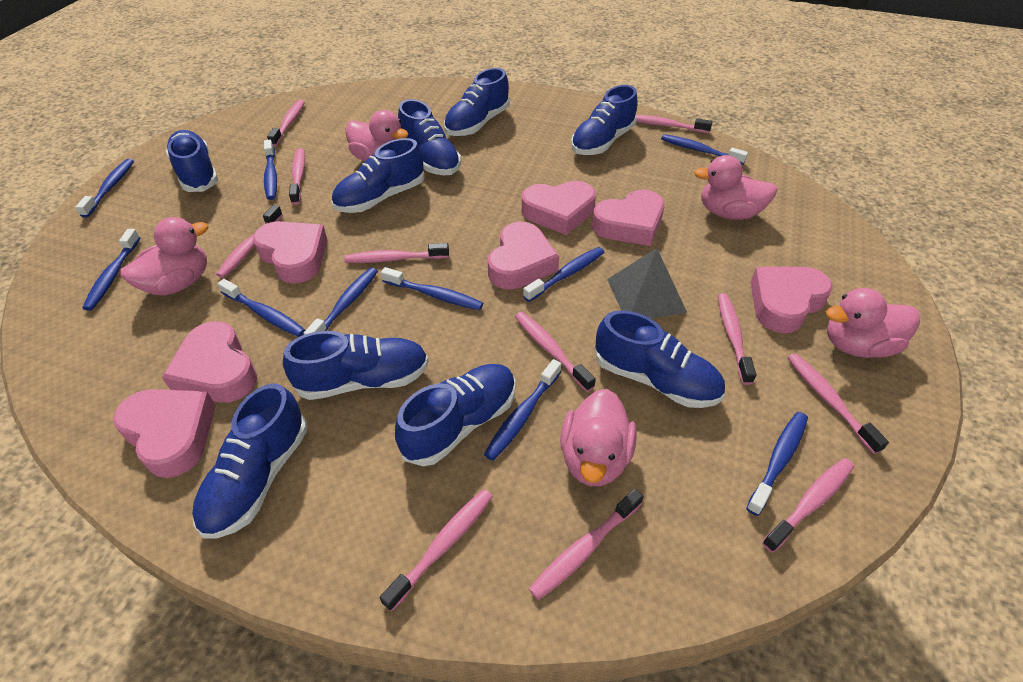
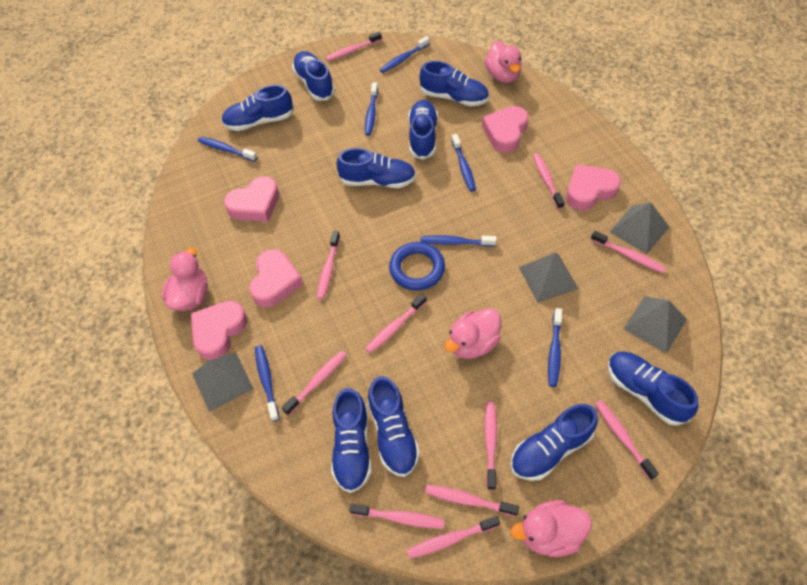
blue ring: 0 -> 1
blue toothbrush: 10 -> 7
grey pyramid: 1 -> 4
pink duck: 5 -> 4
pink heart: 7 -> 5

